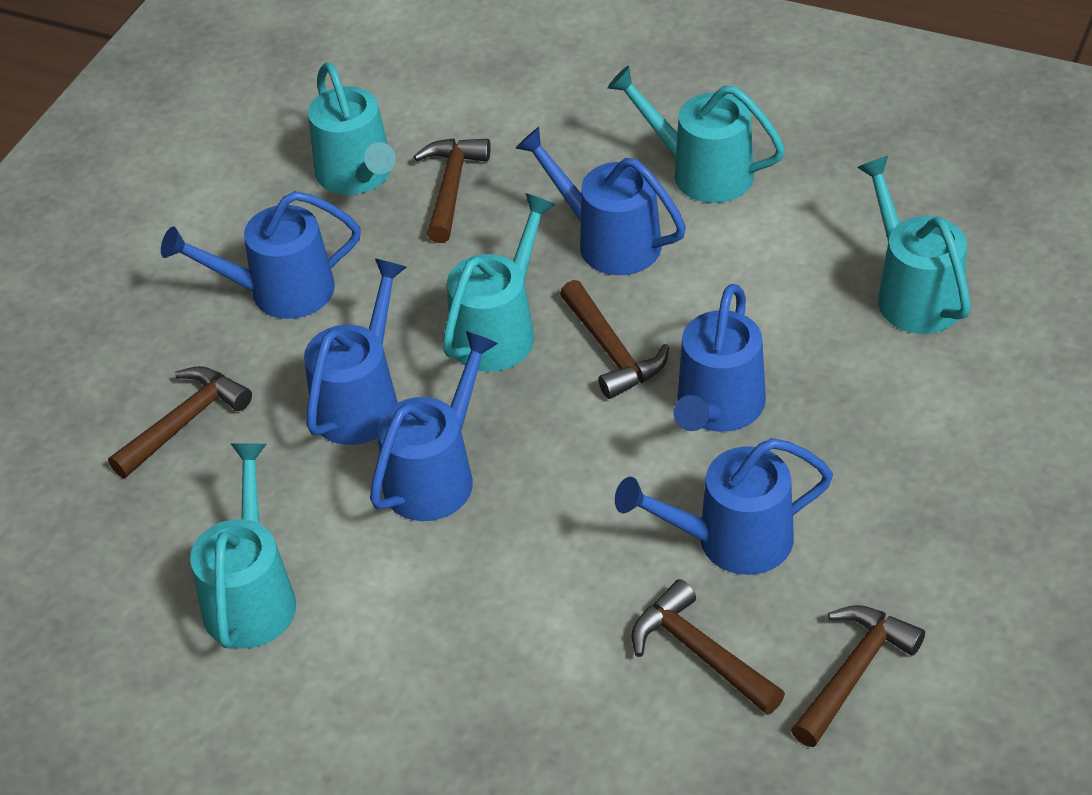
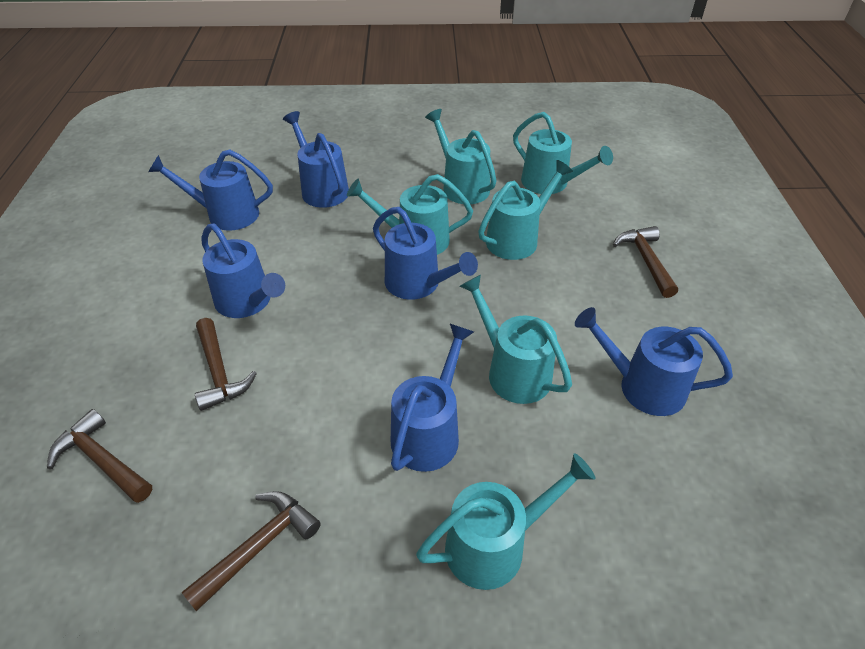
brown hammer: 5 -> 4
turquoise watering can: 5 -> 6

